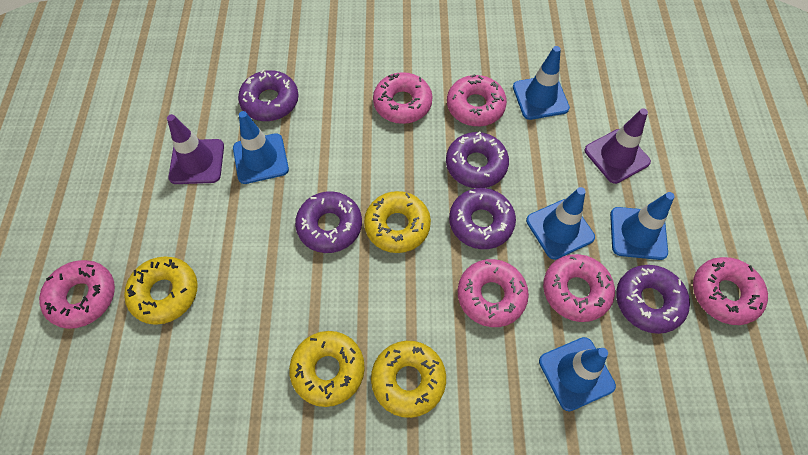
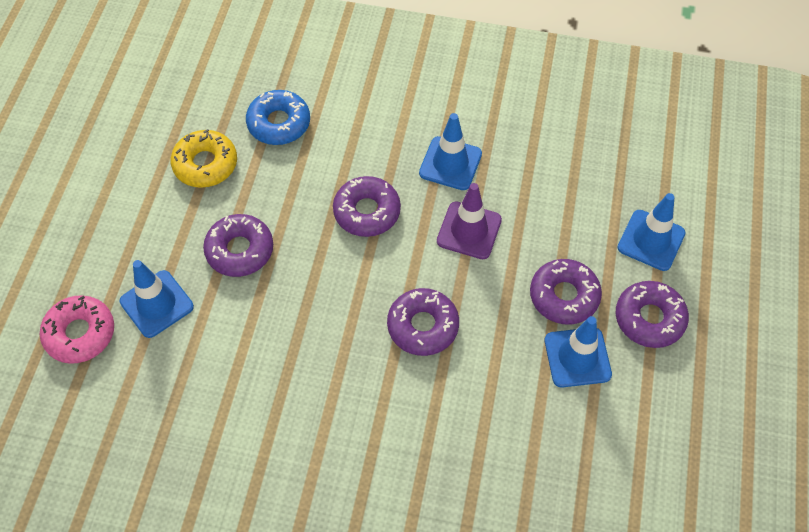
blue donut: 0 -> 1
blue traffic cone: 5 -> 4
pink donut: 6 -> 1
purple traffic cone: 2 -> 1
yellow donut: 4 -> 1

